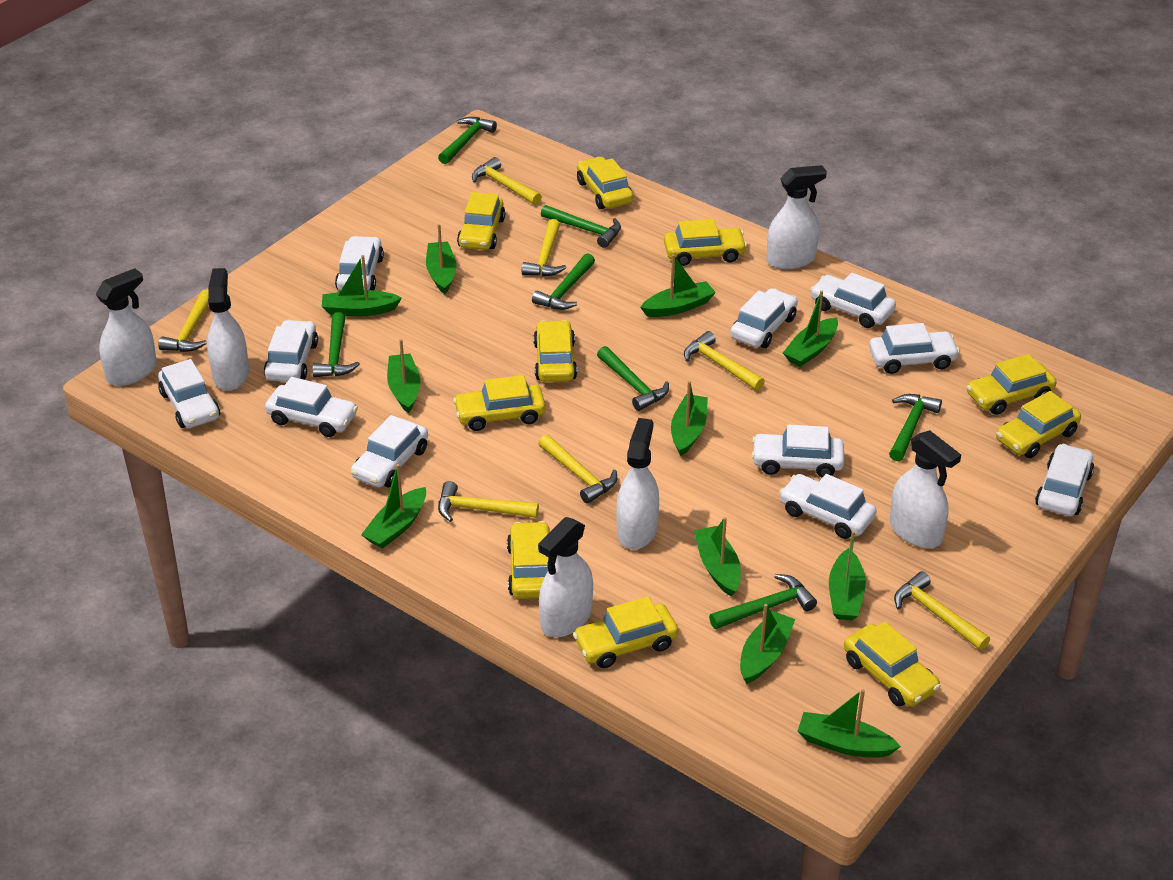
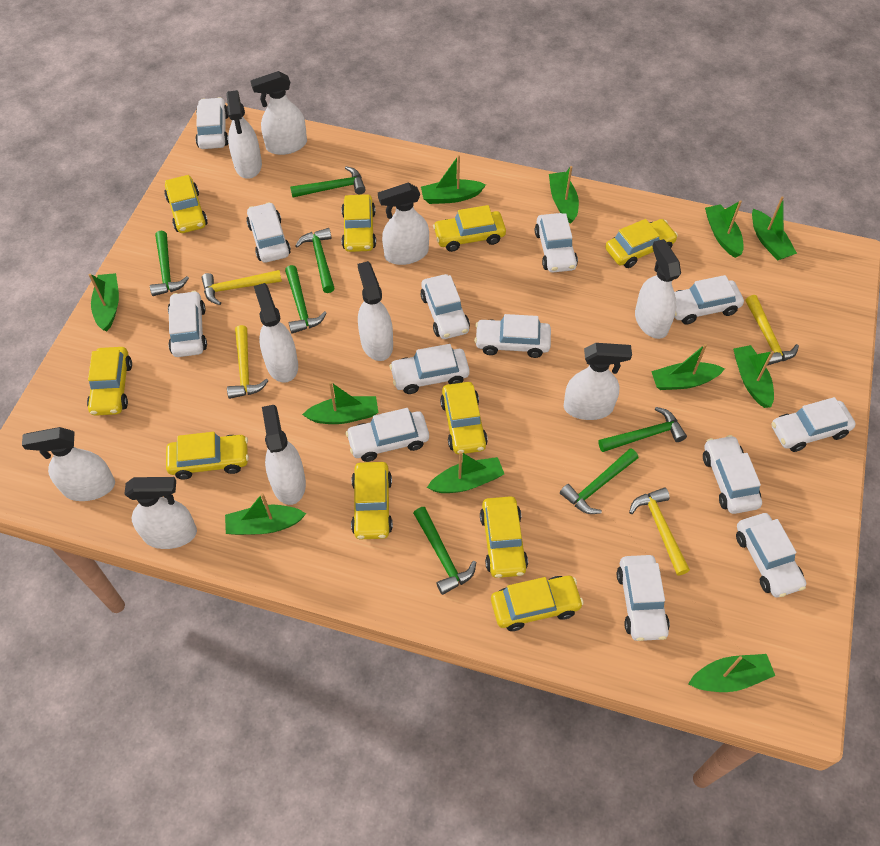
white car: 11 -> 13
white spray bottle: 6 -> 10
yellow hammer: 7 -> 4

